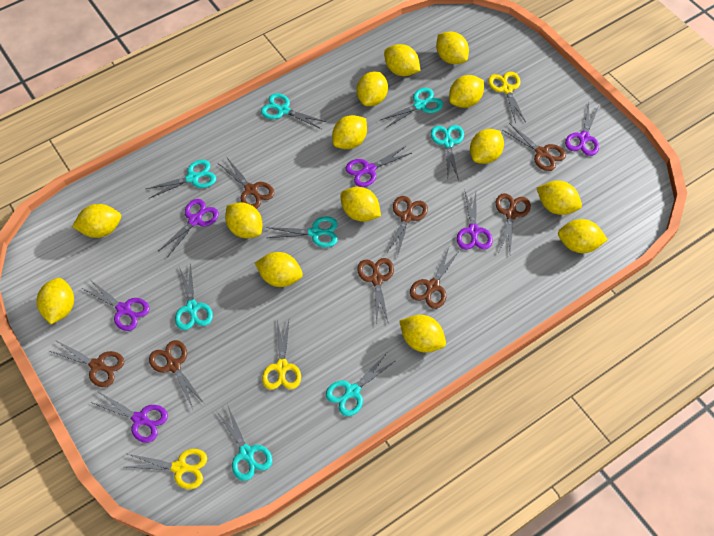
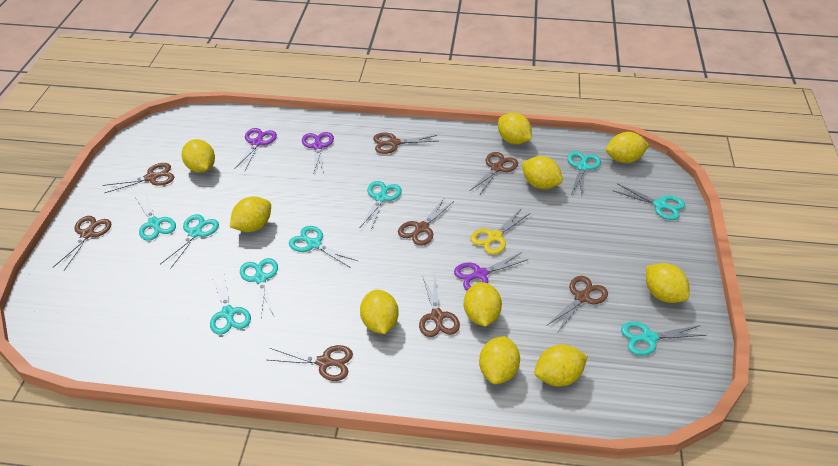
purple scissors: 6 -> 3
turquoise scissors: 8 -> 9
yellow lemon: 14 -> 10
yellow scissors: 3 -> 1

